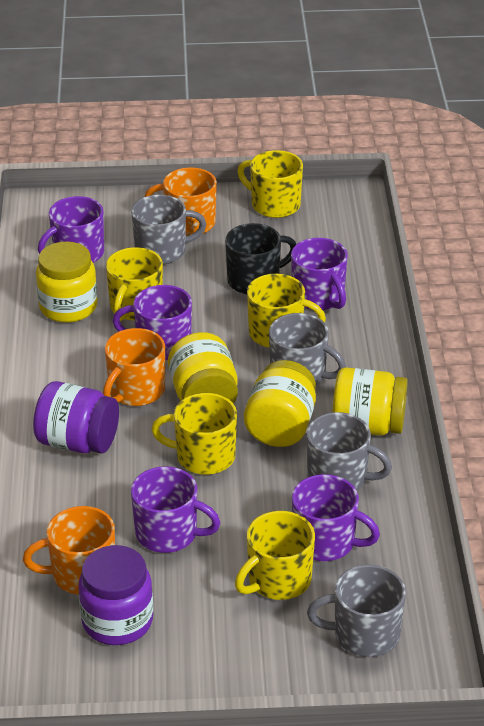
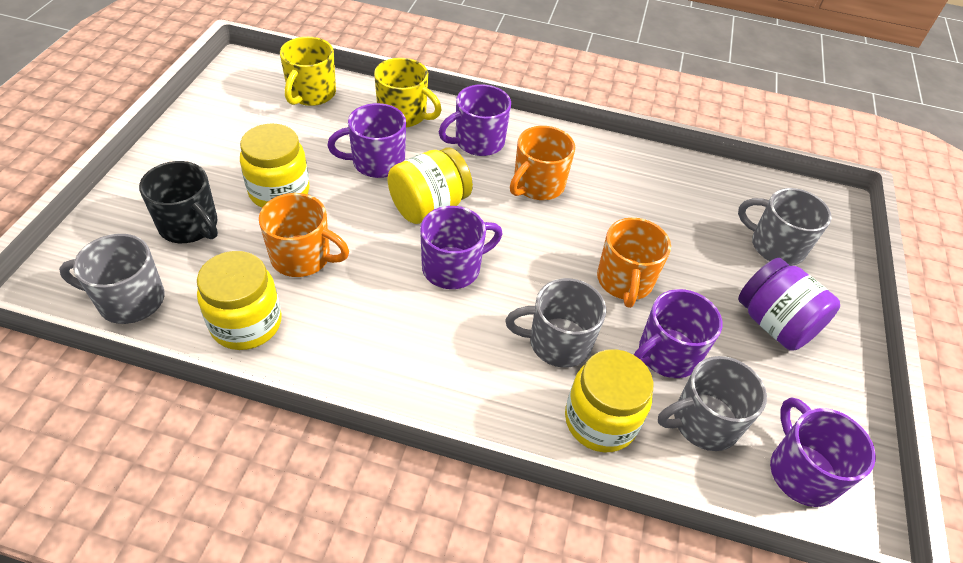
purple jar: 2 -> 1
yellow mug: 5 -> 2

